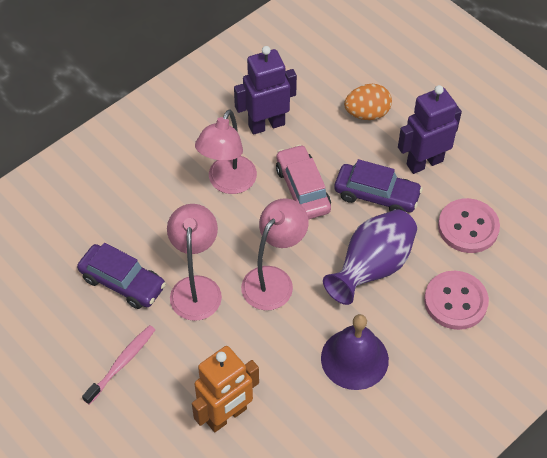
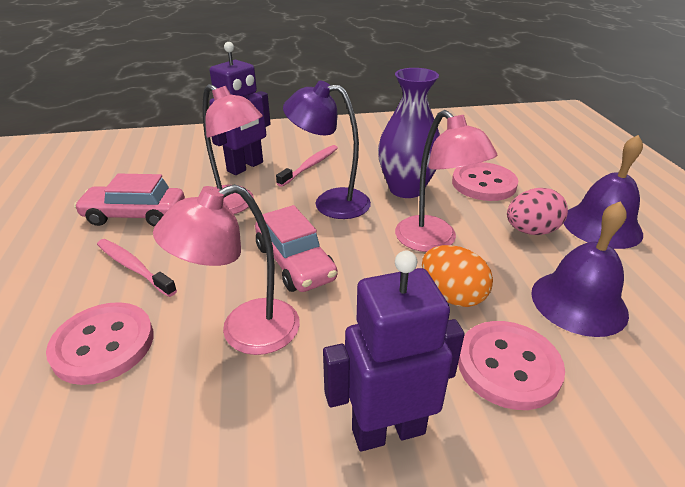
orange robot: 1 -> 0
pink button: 2 -> 3
pink car: 1 -> 2
pink egg: 0 -> 1
pink toothbrush: 1 -> 2
purple bell: 1 -> 2
purple car: 2 -> 0
purple lamp: 0 -> 1

